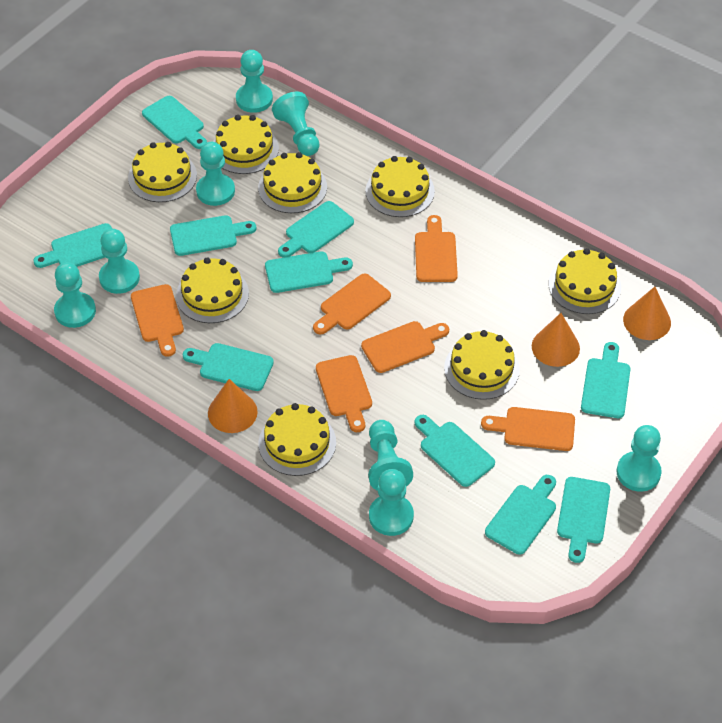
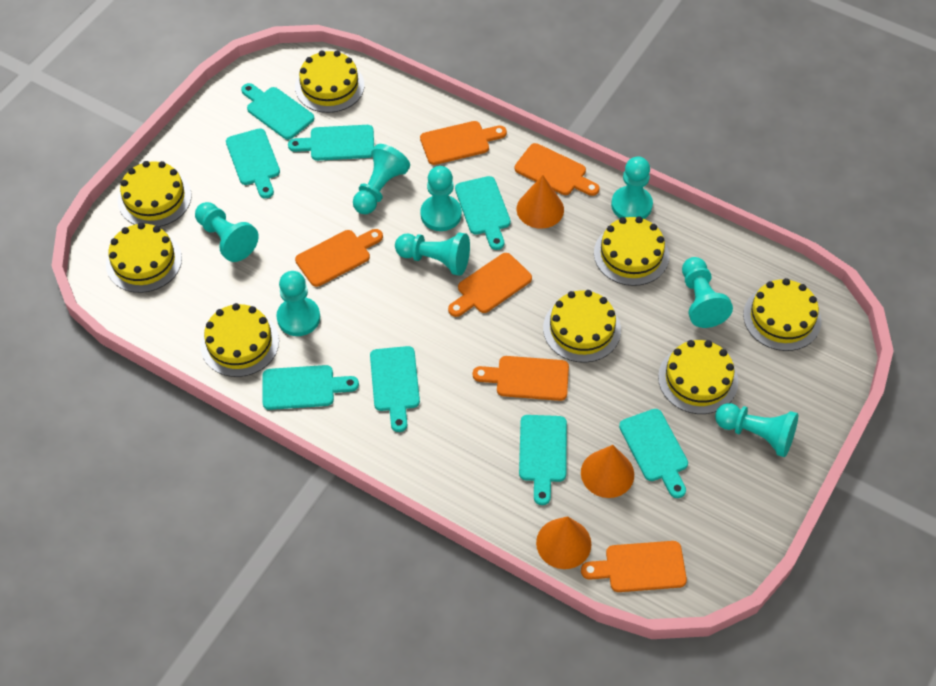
turquoise cutting board: 10 -> 8

